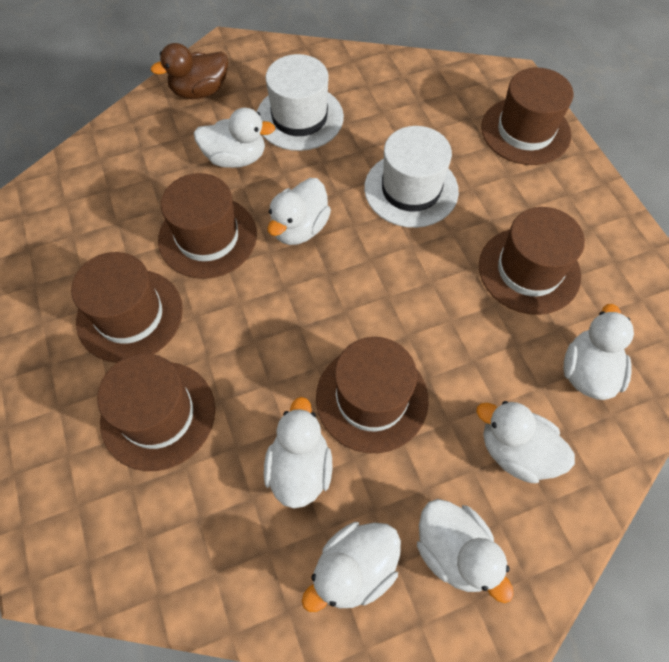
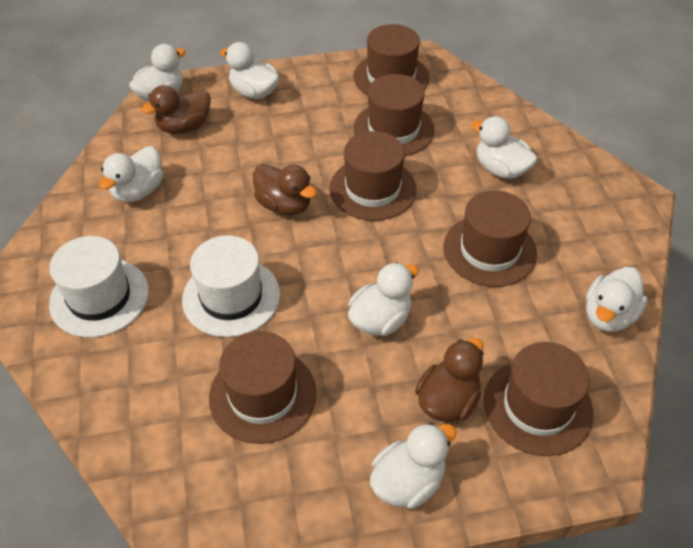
brown duck: 1 -> 3

